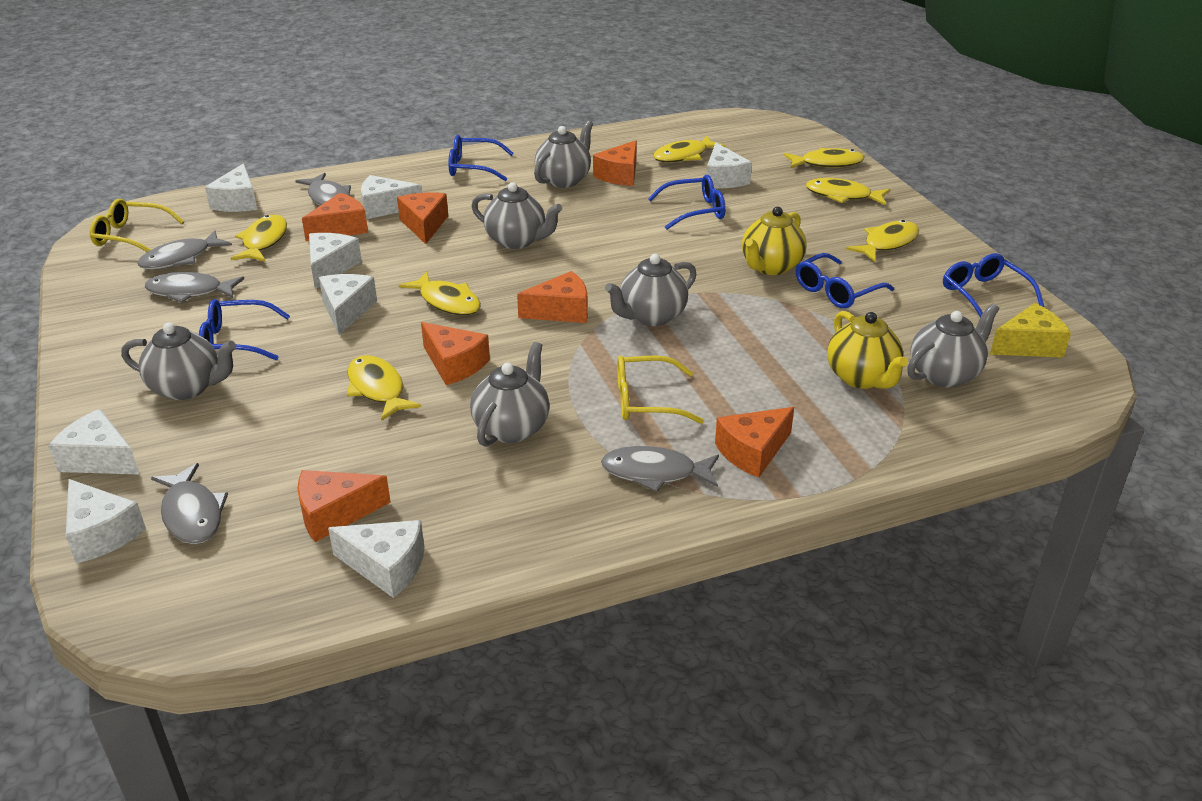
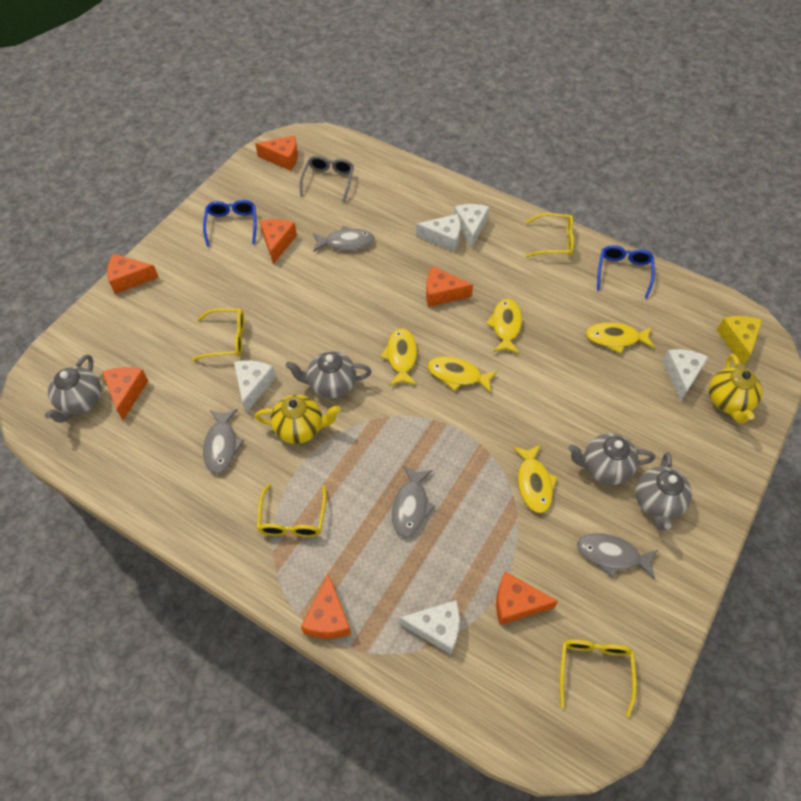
blue glasses: 5 -> 2
grey fish: 5 -> 4
grey glasses: 0 -> 1
grey teapot: 6 -> 4
white cheese: 8 -> 5
yellow fish: 7 -> 5
yellow glasses: 2 -> 4

